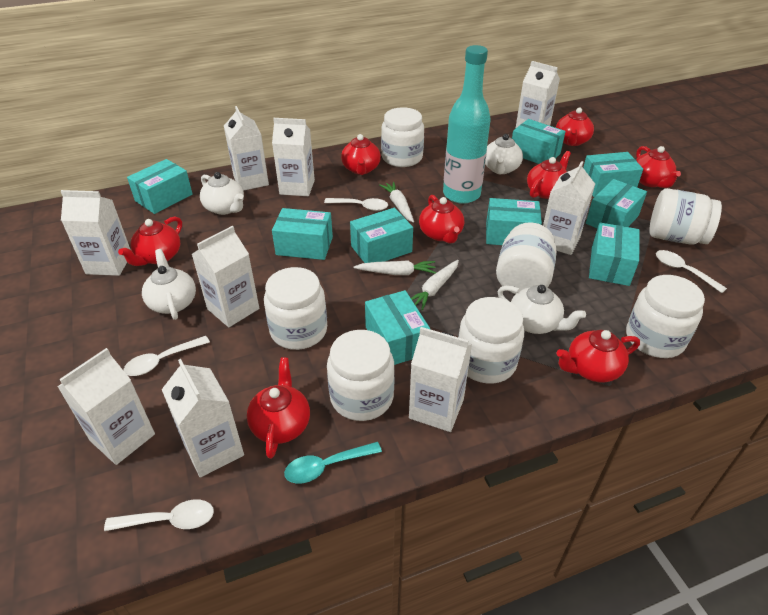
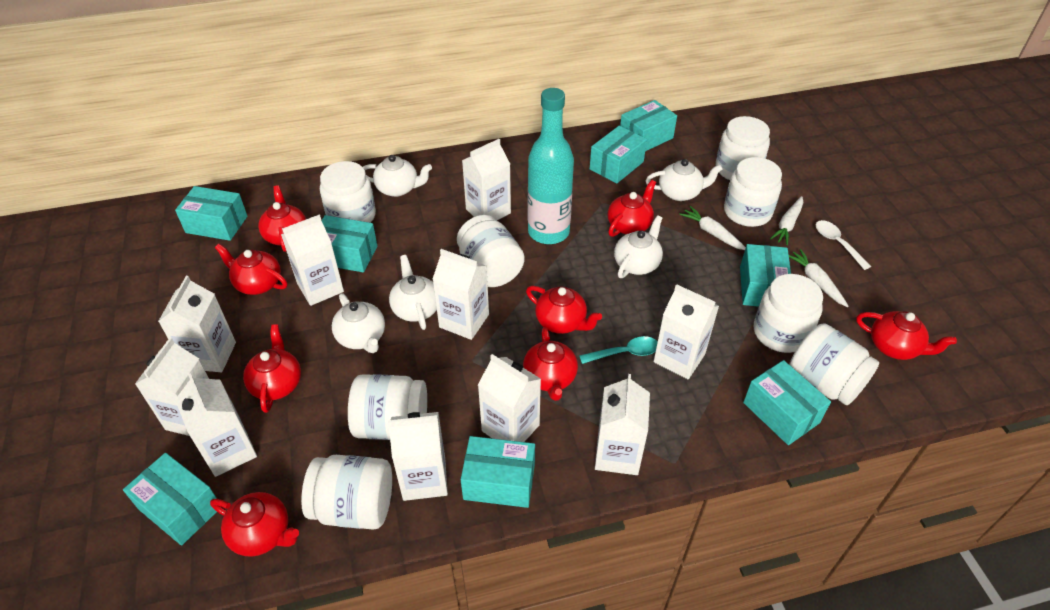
turquoise box: 9 -> 8
white carton: 9 -> 10
white jar: 7 -> 8
white spoon: 4 -> 1
white teapot: 4 -> 5

